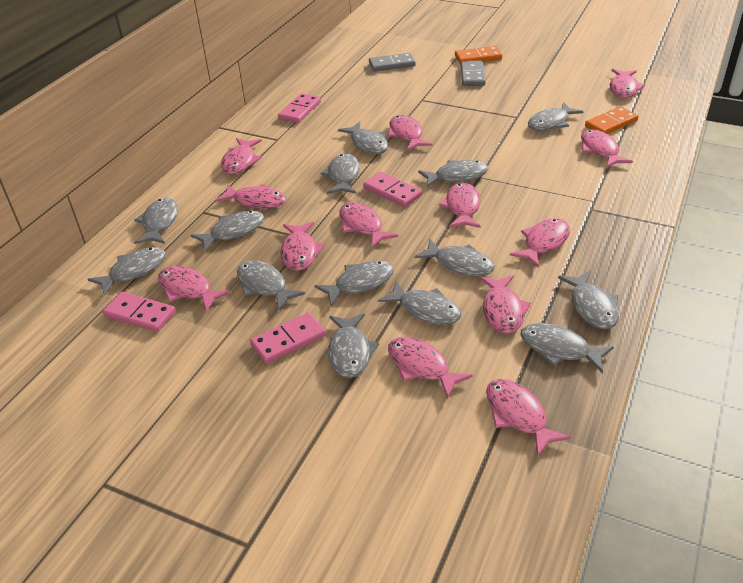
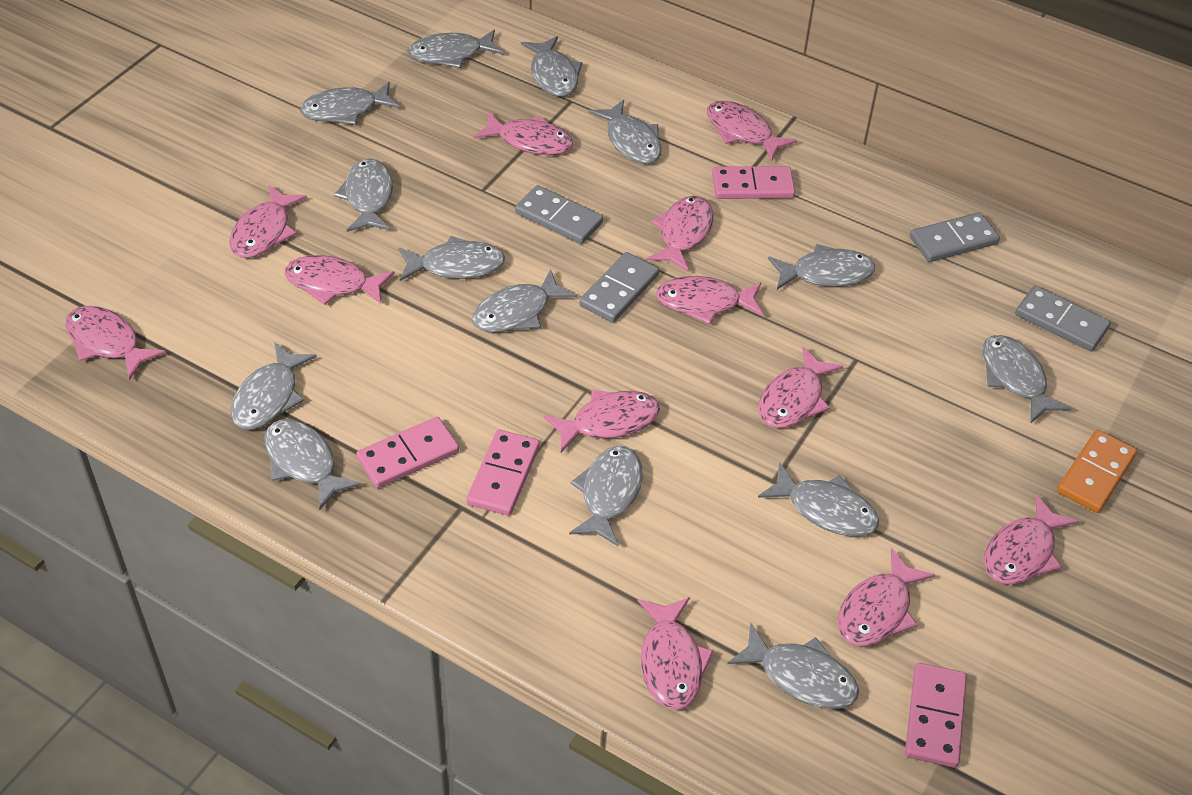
grey domino: 2 -> 4
orange domino: 2 -> 1
pink fish: 13 -> 12

